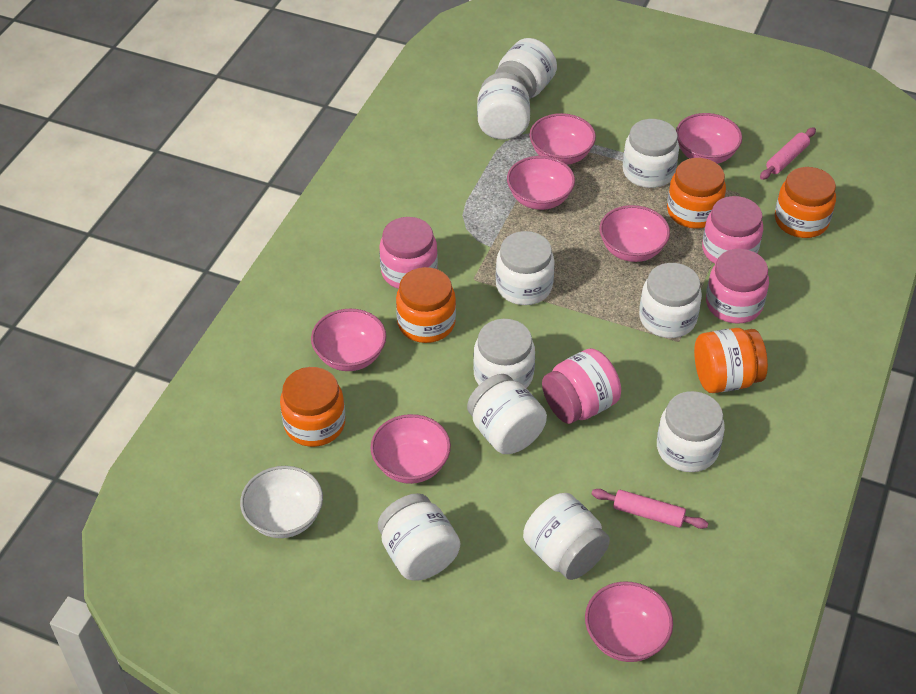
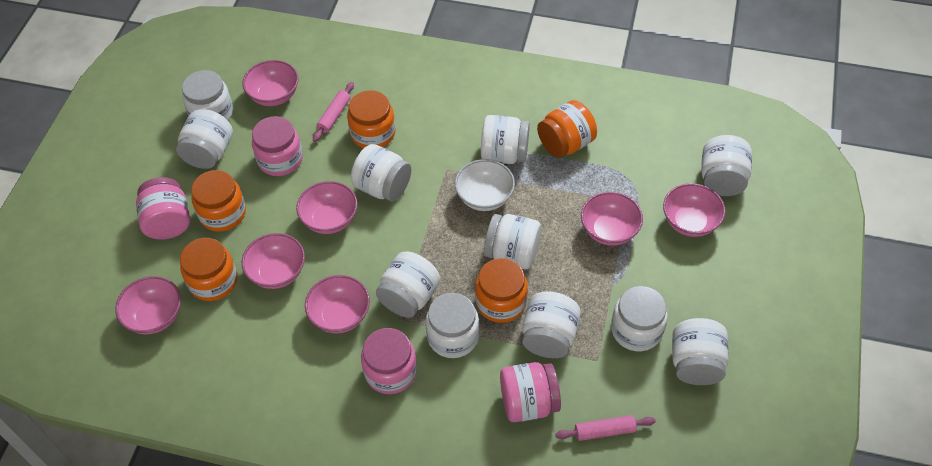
white jar: 10 -> 11

